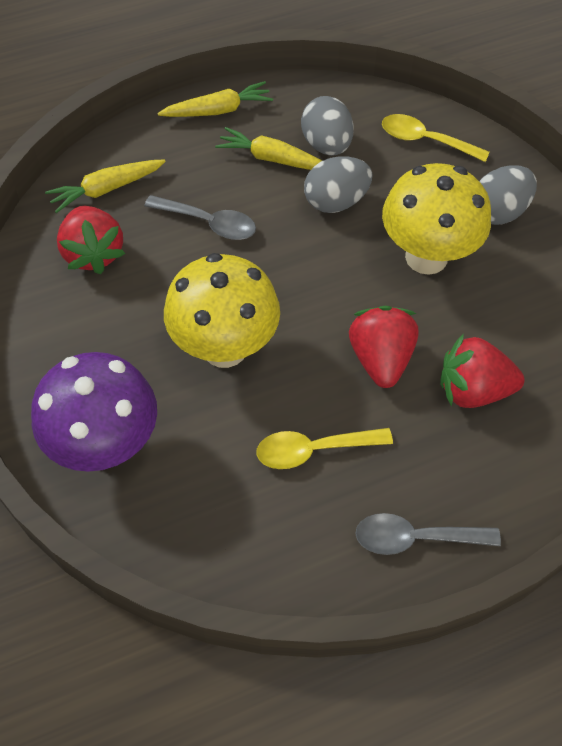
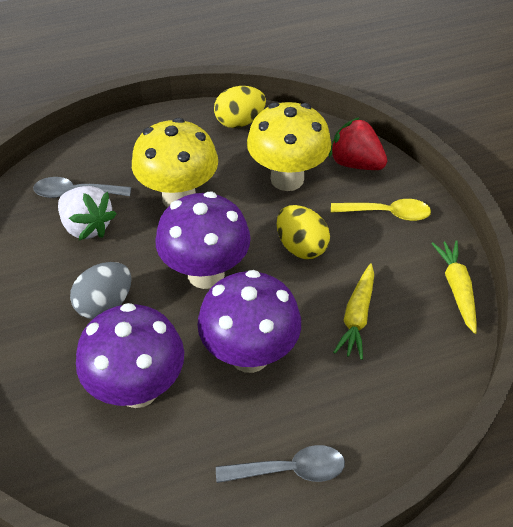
grey egg: 3 -> 1
purple mushroom: 1 -> 3
red strawberry: 3 -> 1
white strawberry: 0 -> 1
yellow carrot: 3 -> 2
yellow egg: 0 -> 2
yellow spoon: 2 -> 1

